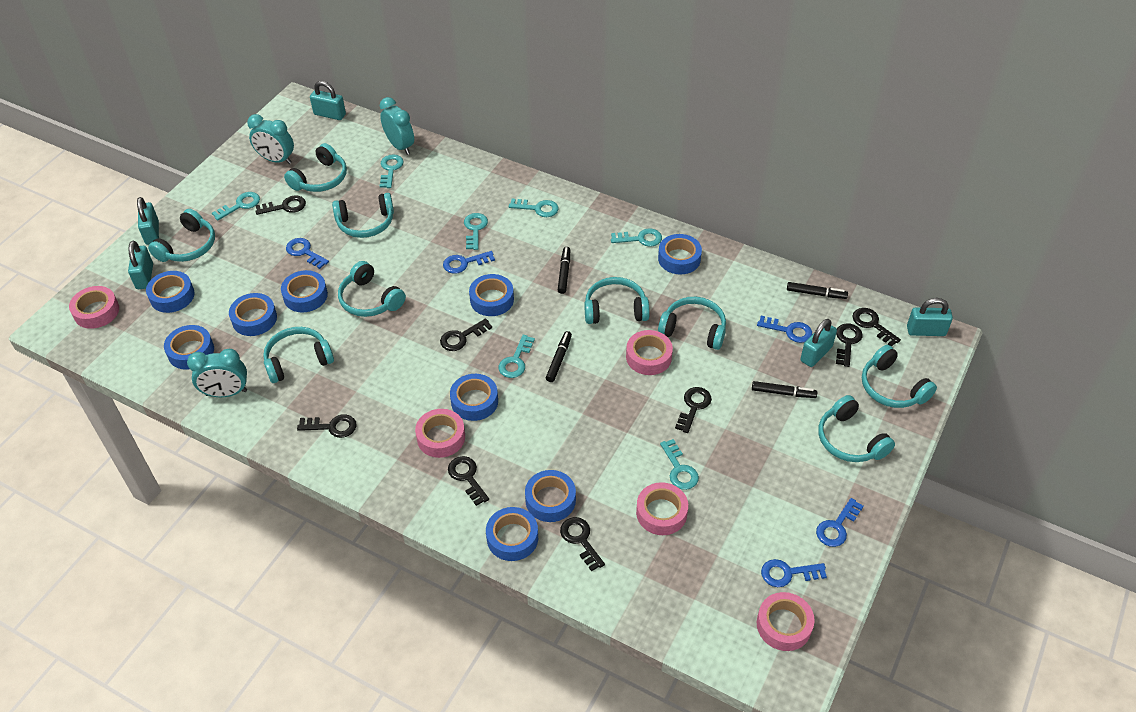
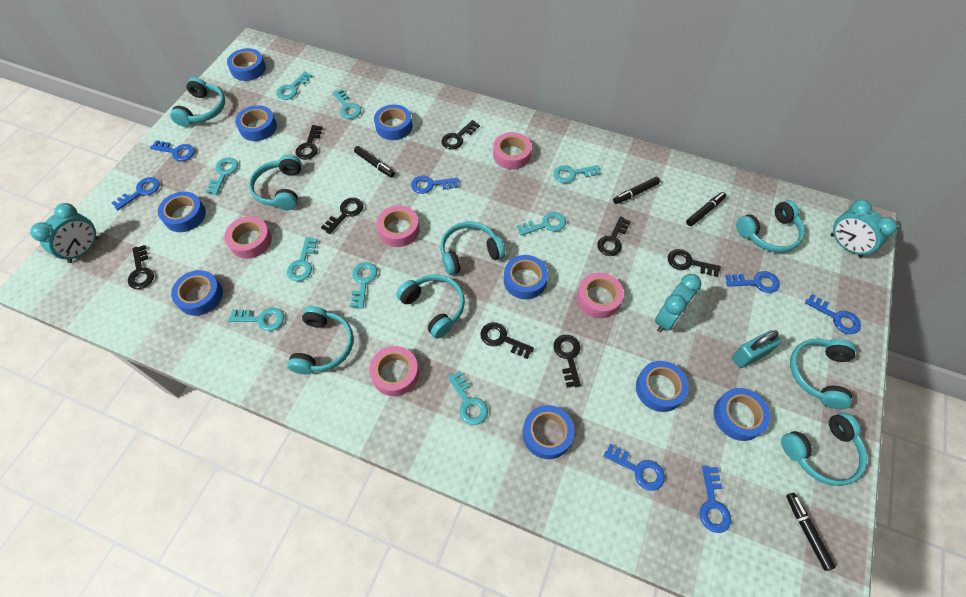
blue key: 5 -> 7
turquoise headphones: 9 -> 8
turquoise key: 7 -> 9
turquoise padlock: 5 -> 1

